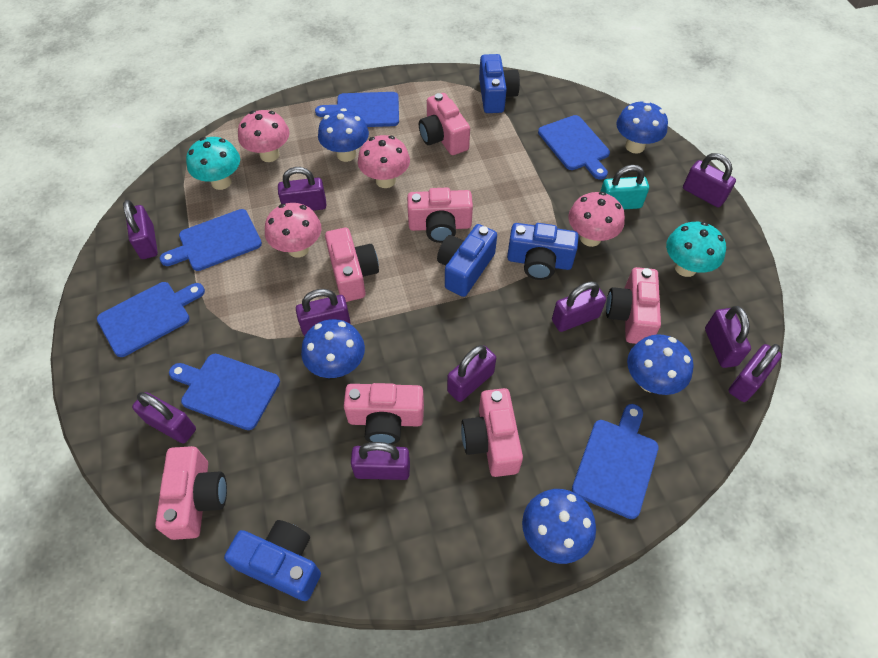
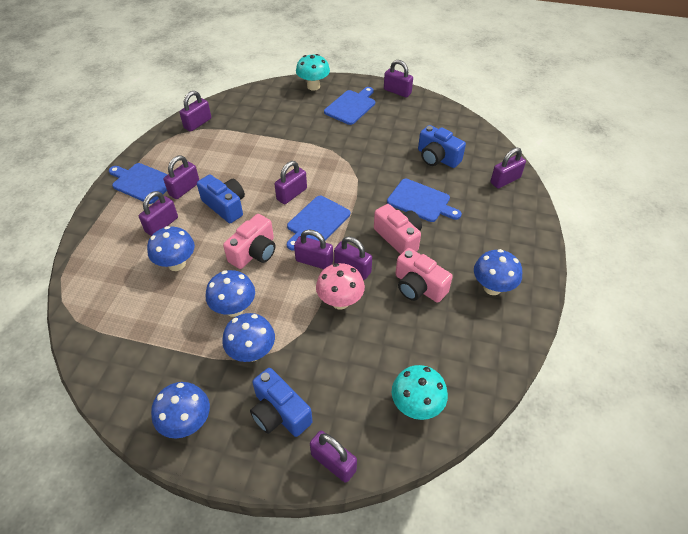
blue camera: 4 -> 3
blue cutting board: 6 -> 4
pink camera: 7 -> 3
pink mushroom: 4 -> 1
purple padlock: 10 -> 9
turquoise padlock: 1 -> 0

